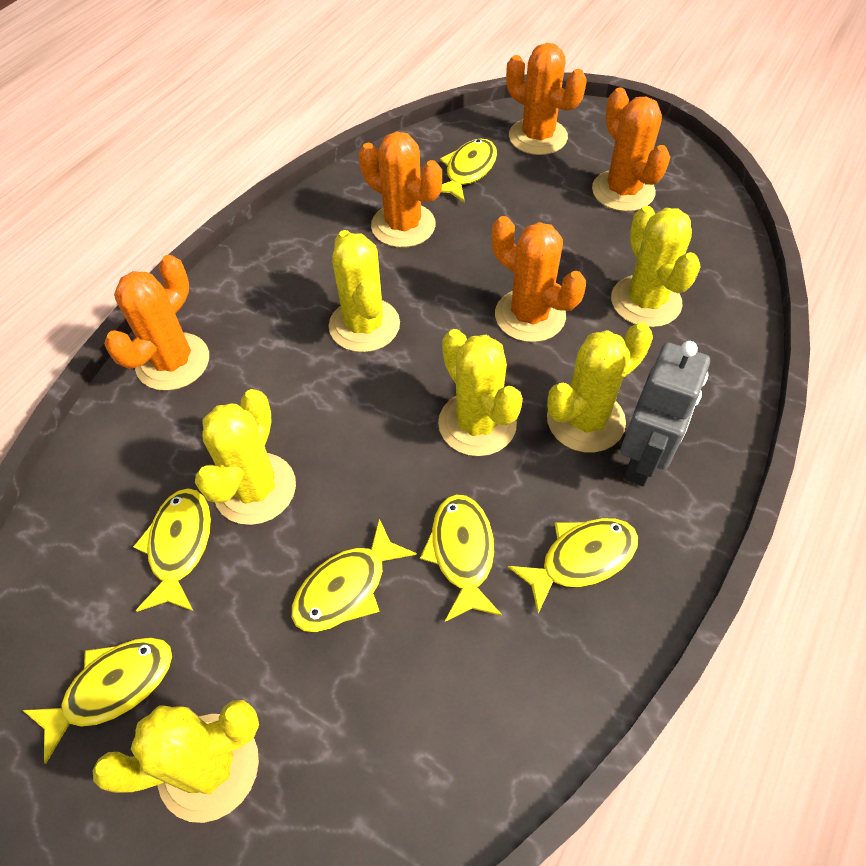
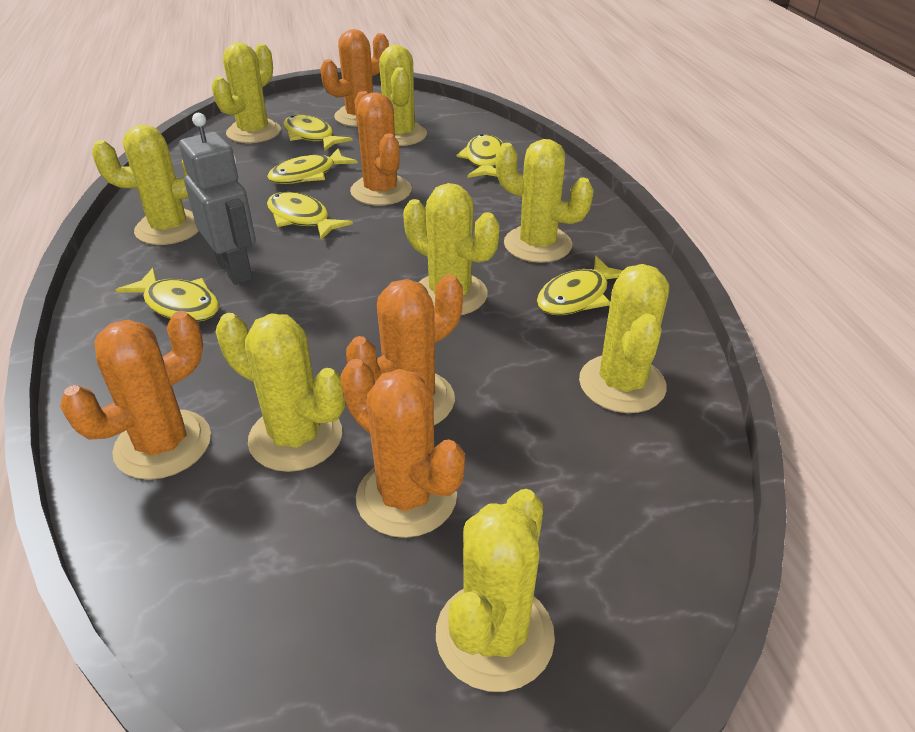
yellow cactus: 6 -> 8

